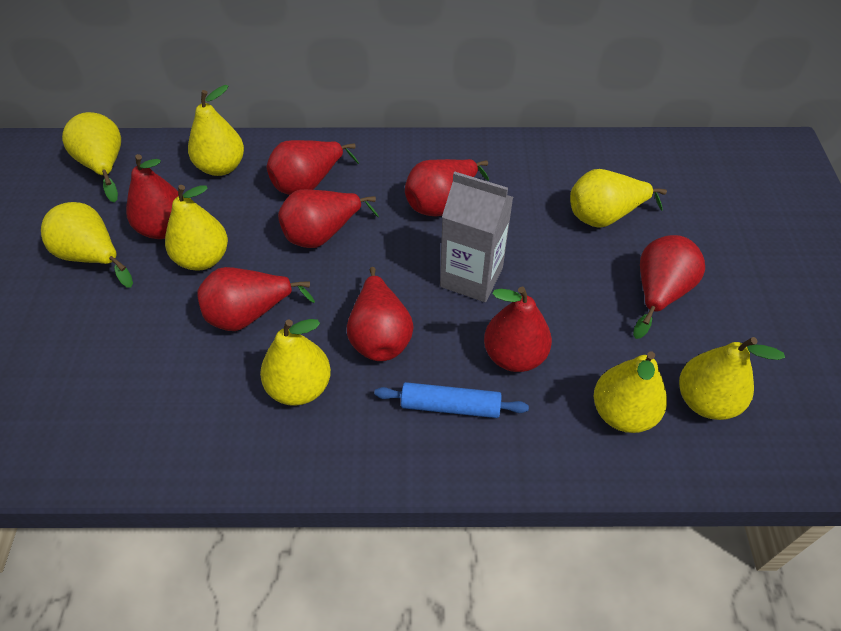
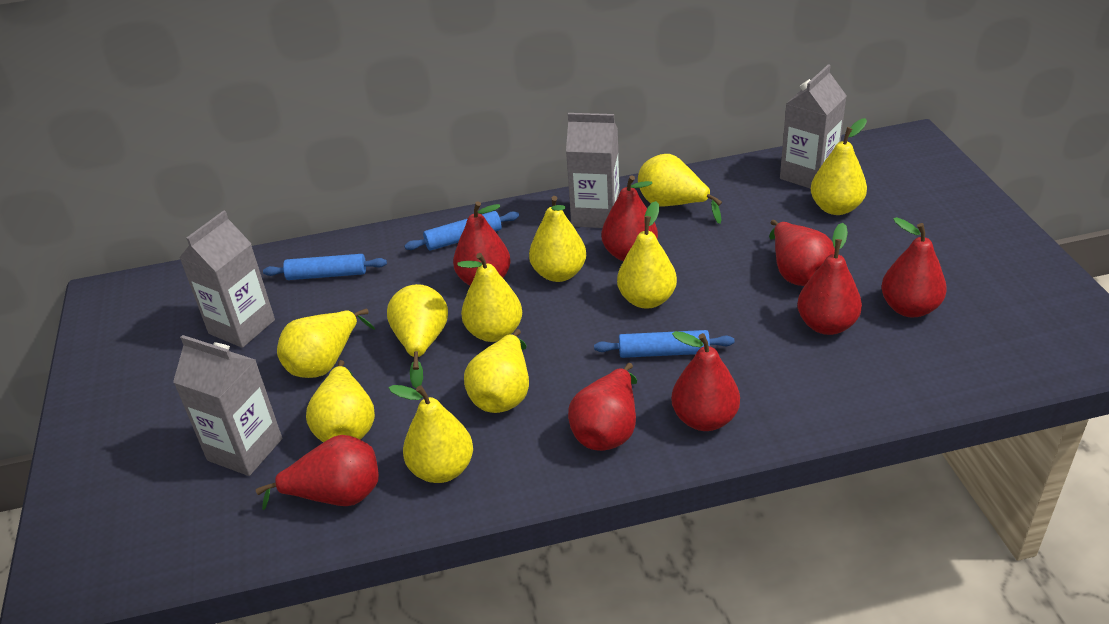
blue rolling pin: 1 -> 3
grey carton: 1 -> 4
yellow pear: 8 -> 10

